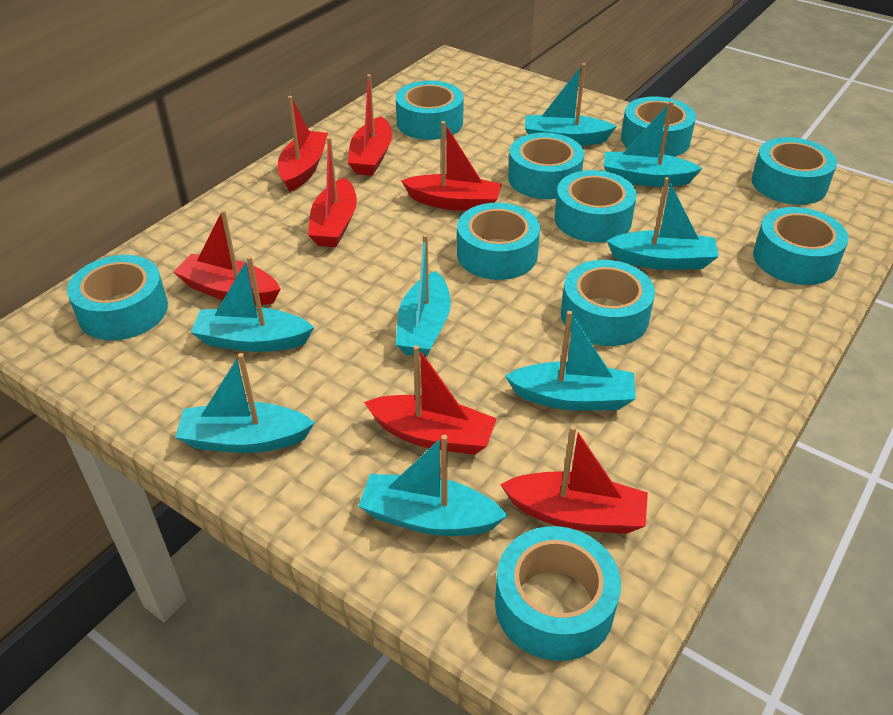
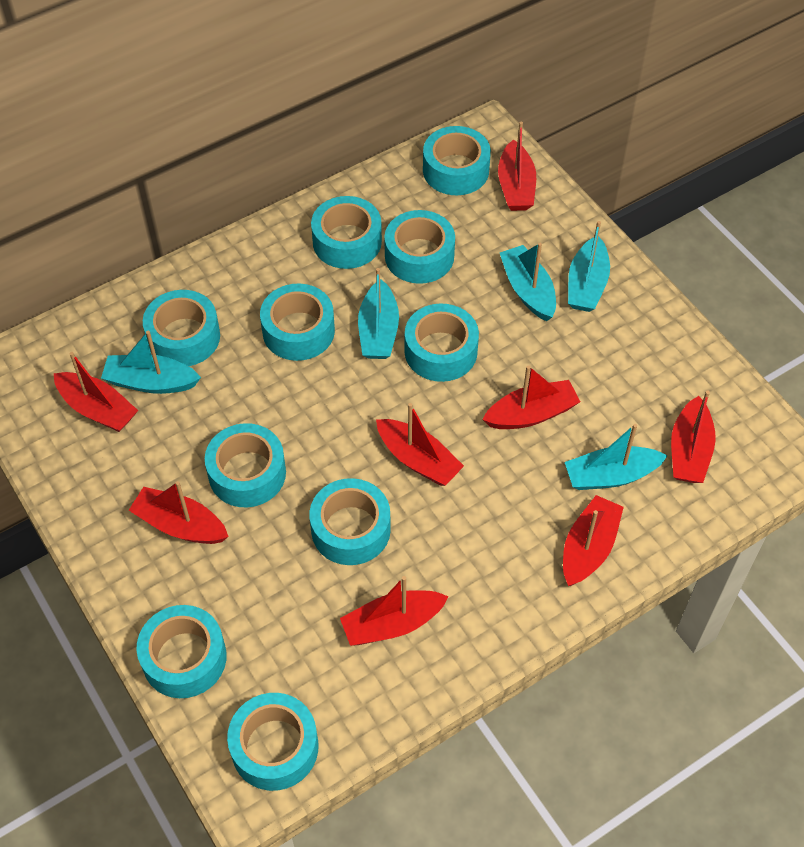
red boat: 7 -> 8
turquoise boat: 8 -> 5

